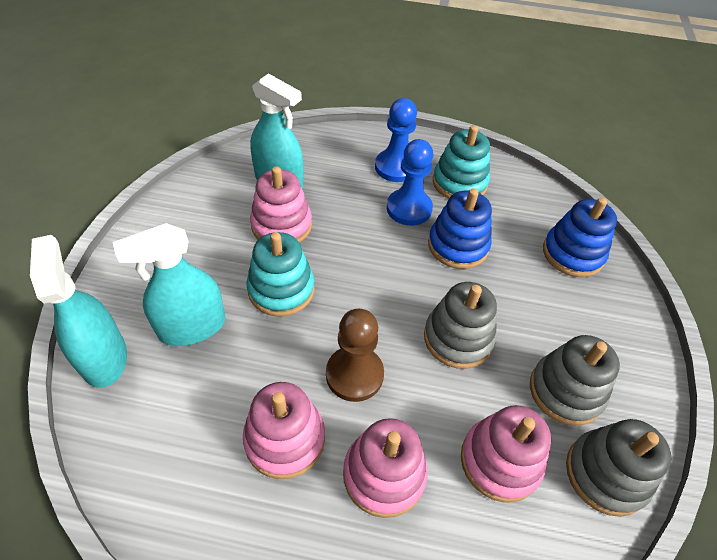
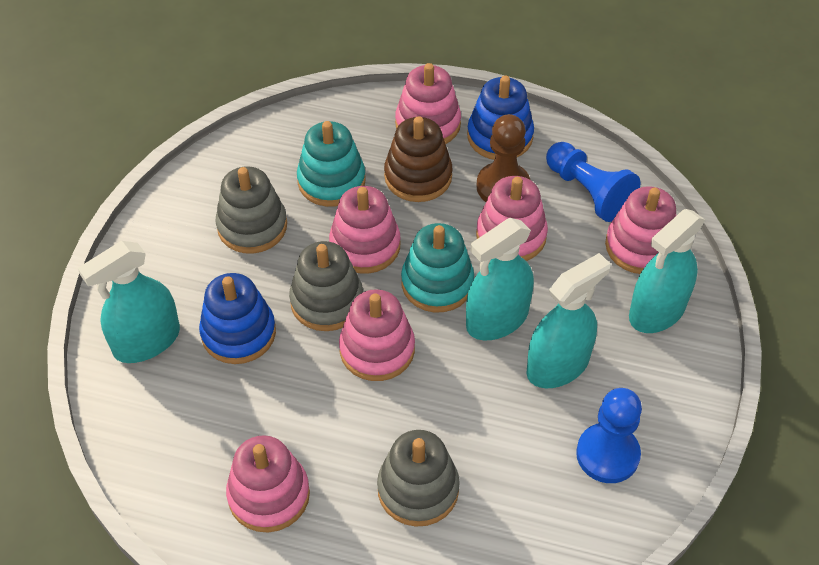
brown stacking toy: 0 -> 1
pink stacking toy: 4 -> 6
turquoise spray bottle: 3 -> 4

